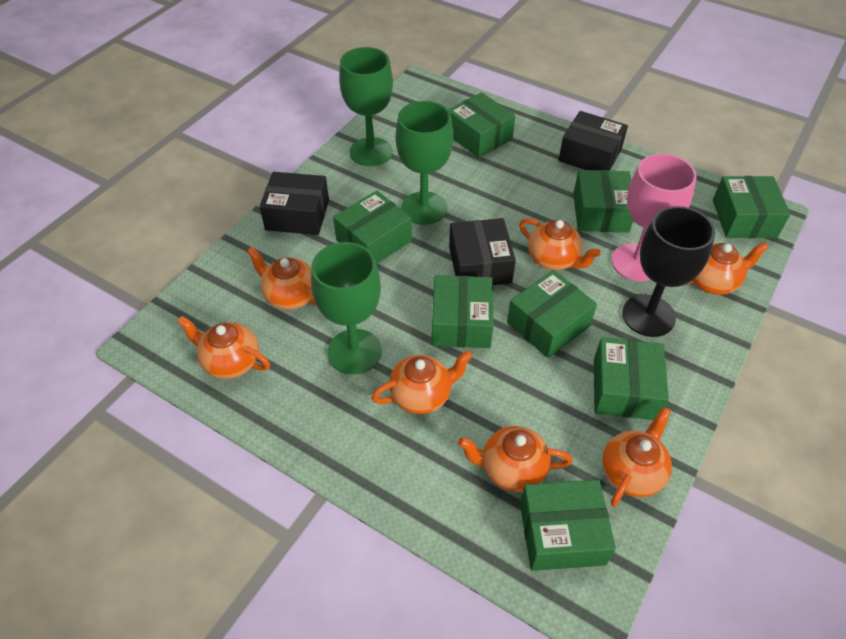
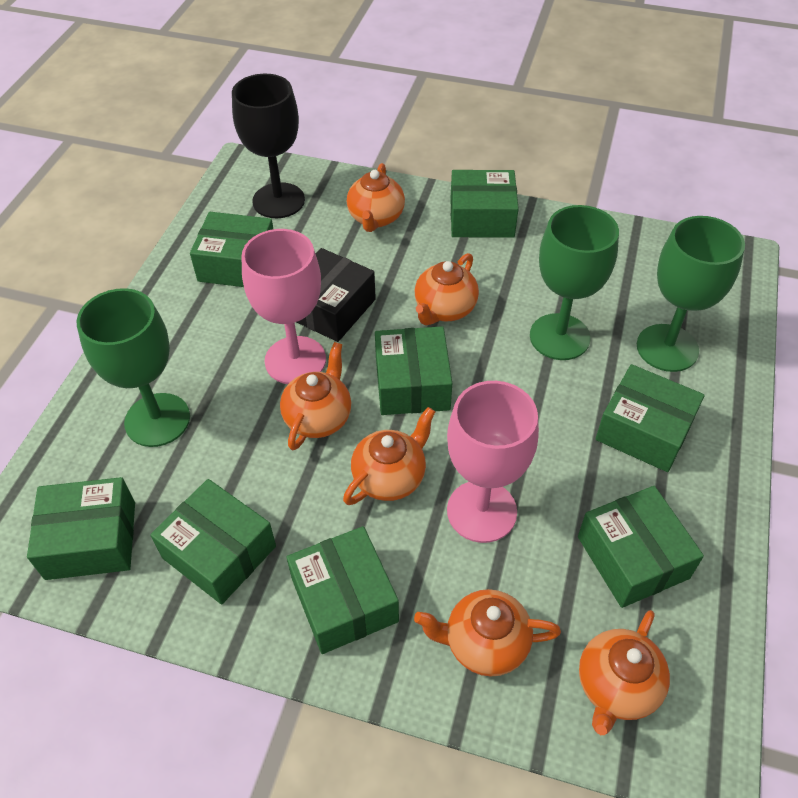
black box: 3 -> 1
orange teapot: 7 -> 6
pink goblet: 1 -> 2

